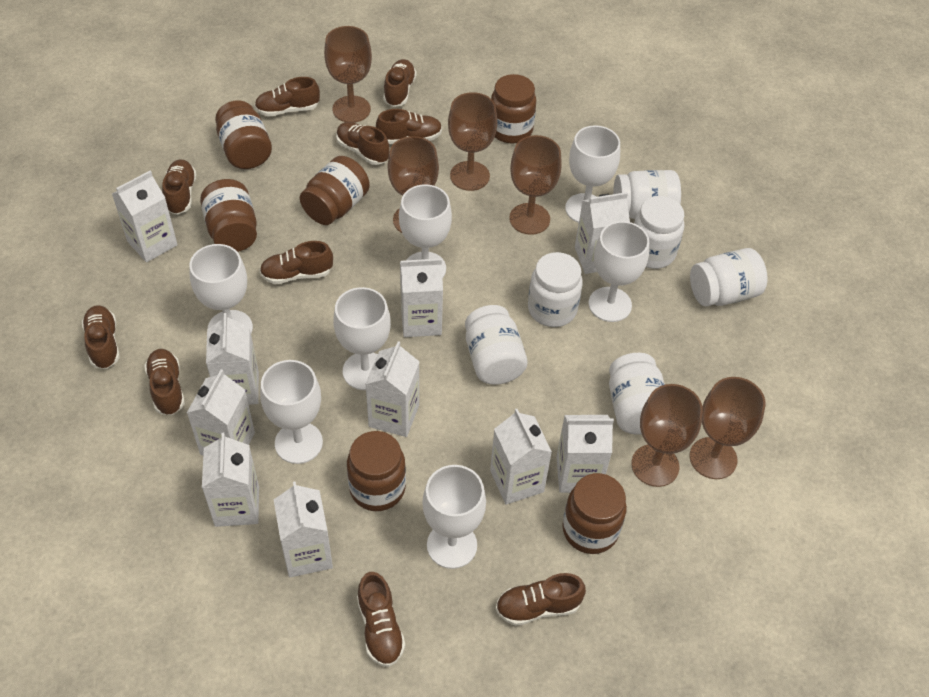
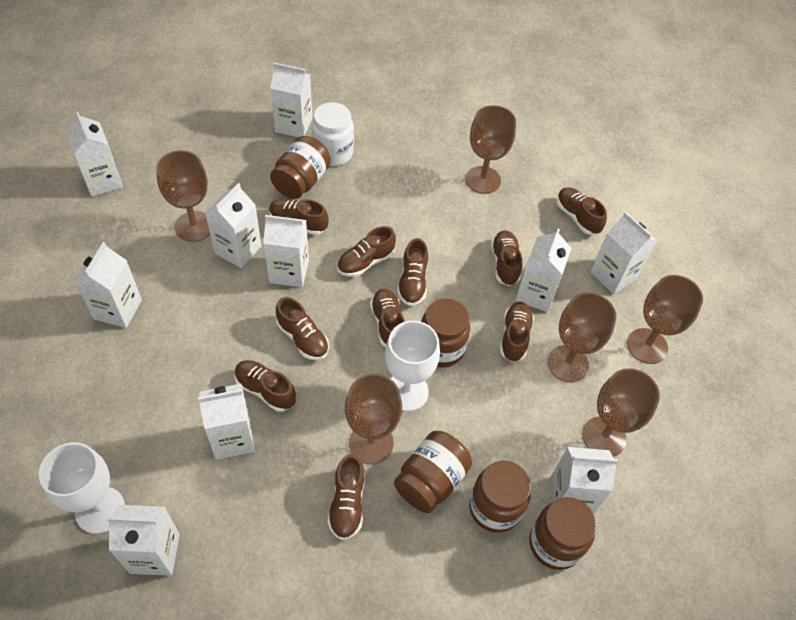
brown jar: 6 -> 5
white goblet: 7 -> 2
white jar: 6 -> 1

